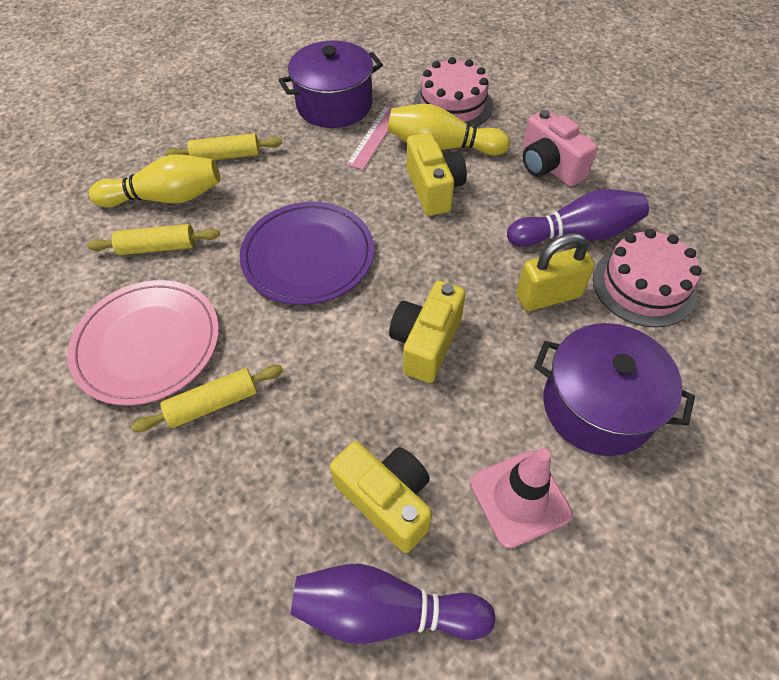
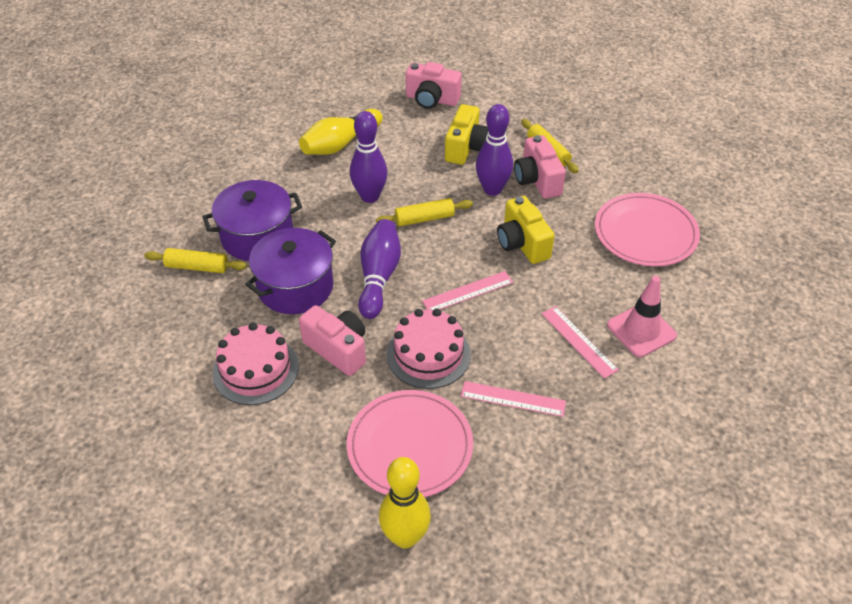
pink camera: 1 -> 3
pink plate: 1 -> 2
pink ruler: 1 -> 3
purple bowling pin: 2 -> 3
purple plate: 1 -> 0
yellow camera: 3 -> 2
yellow padlock: 1 -> 0

